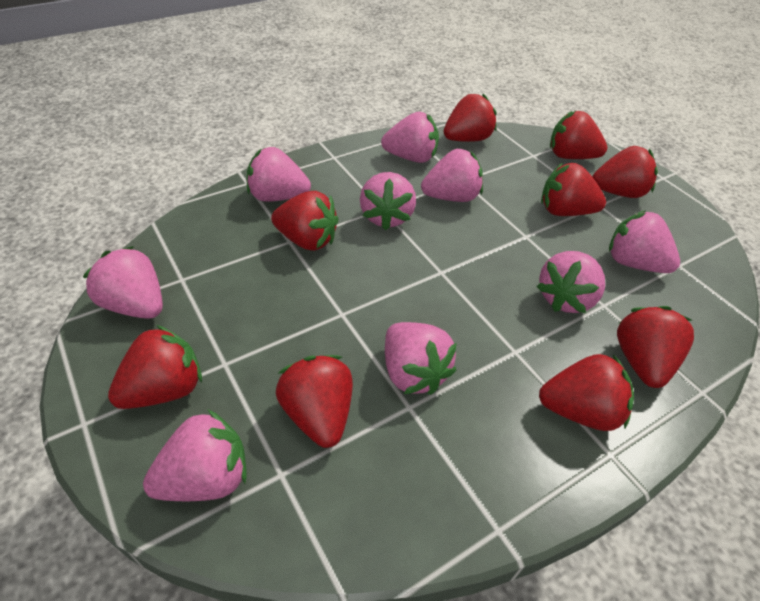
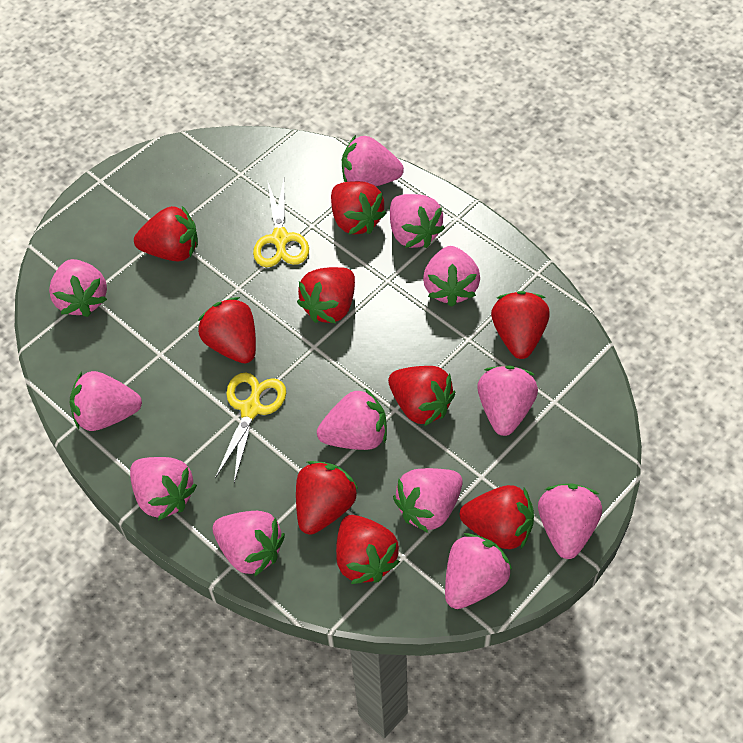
pink strawberry: 9 -> 12
yellow scissors: 0 -> 2

